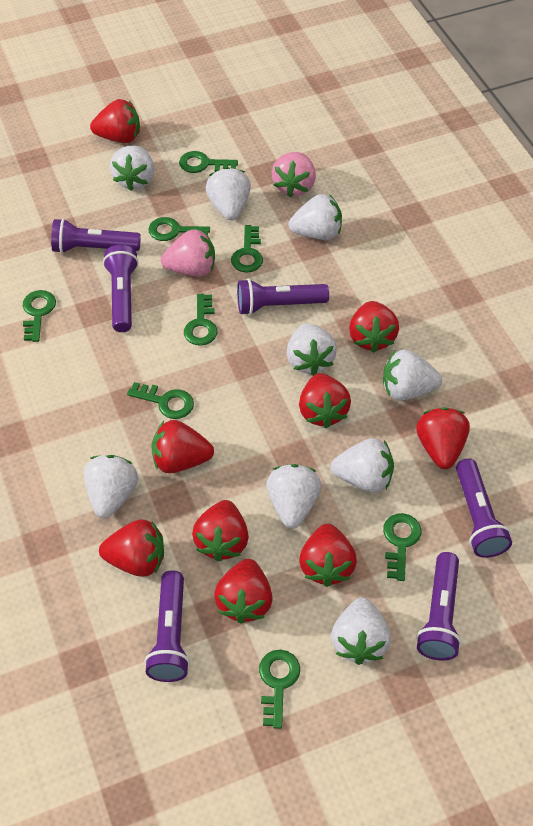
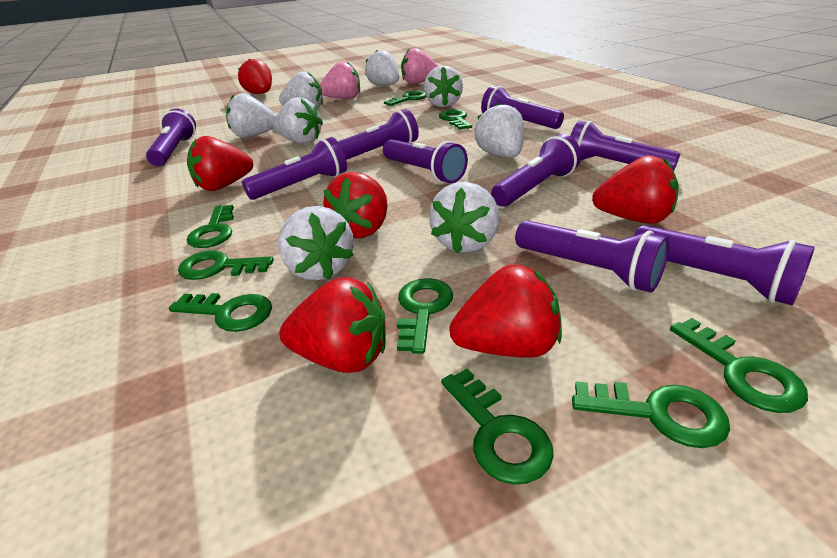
green key: 8 -> 9
purple flashlight: 6 -> 9
red strawberry: 9 -> 6
white strawberry: 9 -> 8

